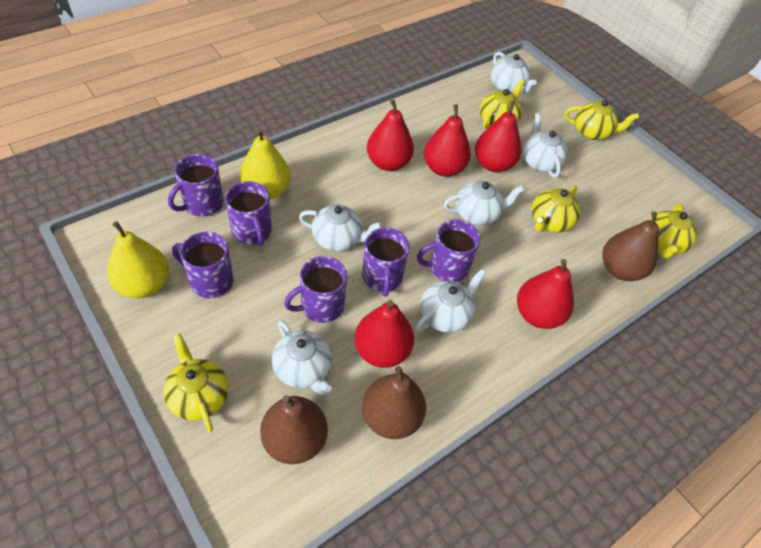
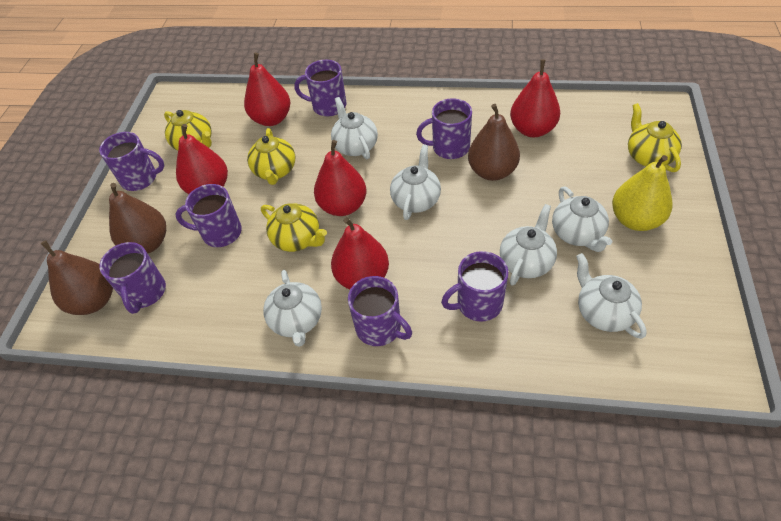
purple mug: 6 -> 7
yellow pear: 2 -> 1
yellow teapot: 5 -> 4

